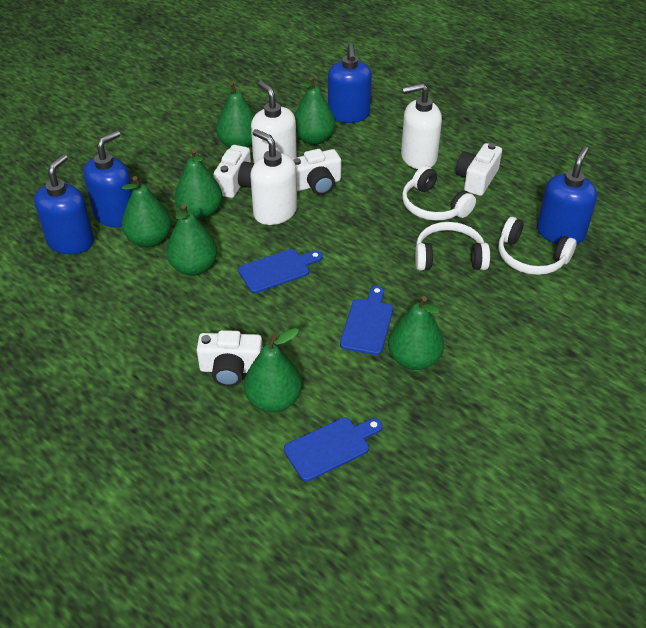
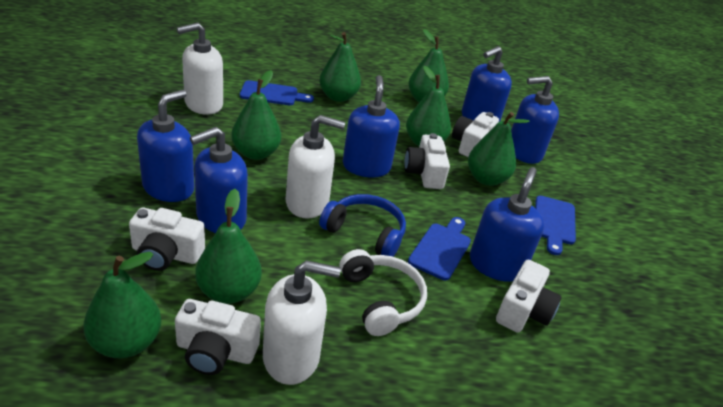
blue headphones: 0 -> 1
blue soap dispenser: 4 -> 6
white camera: 4 -> 5
white headphones: 3 -> 1

